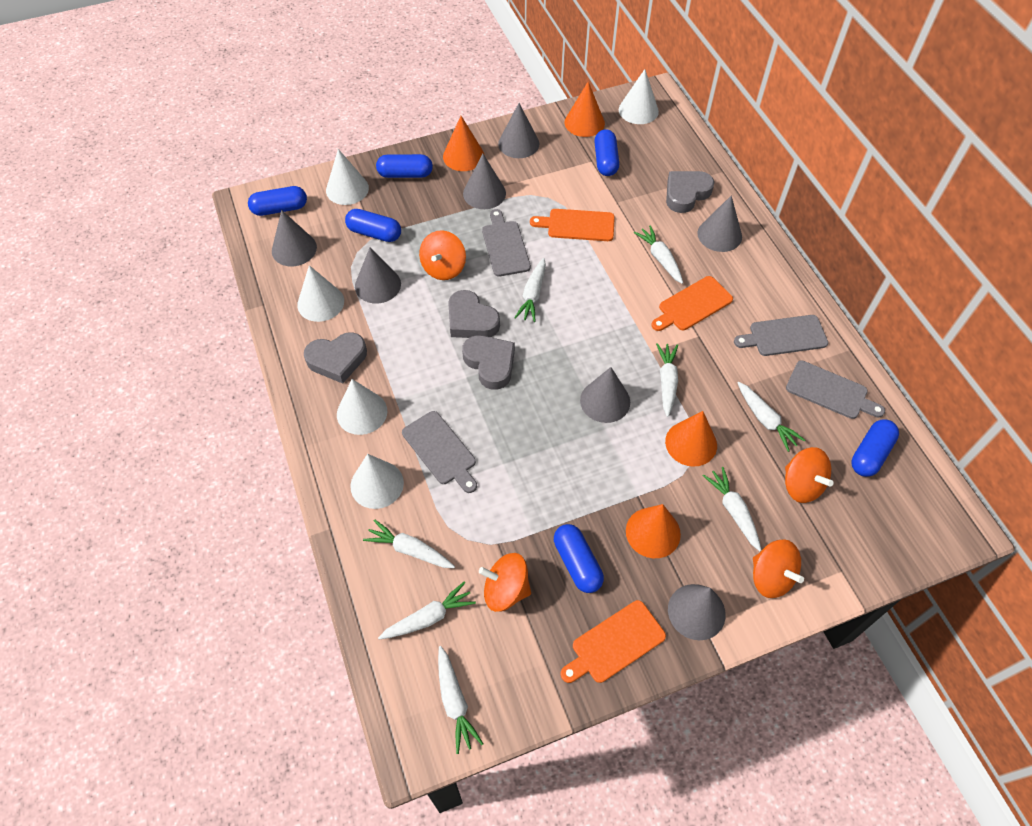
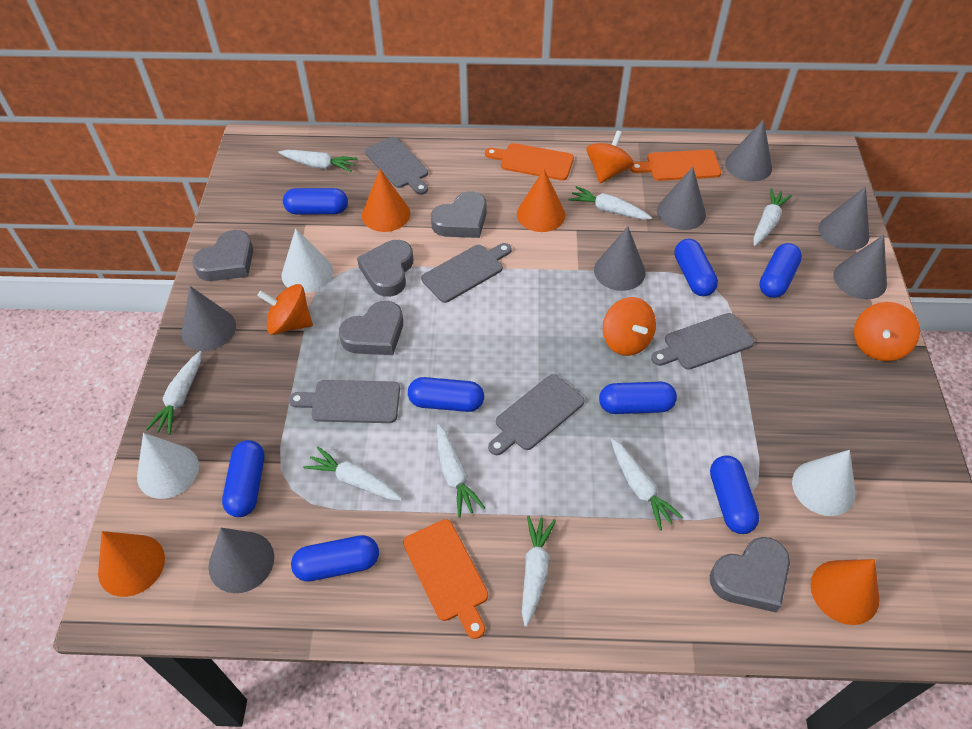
blue capsule: 6 -> 8
grey cutting board: 4 -> 5
grey heart: 4 -> 5
white cone: 5 -> 3

